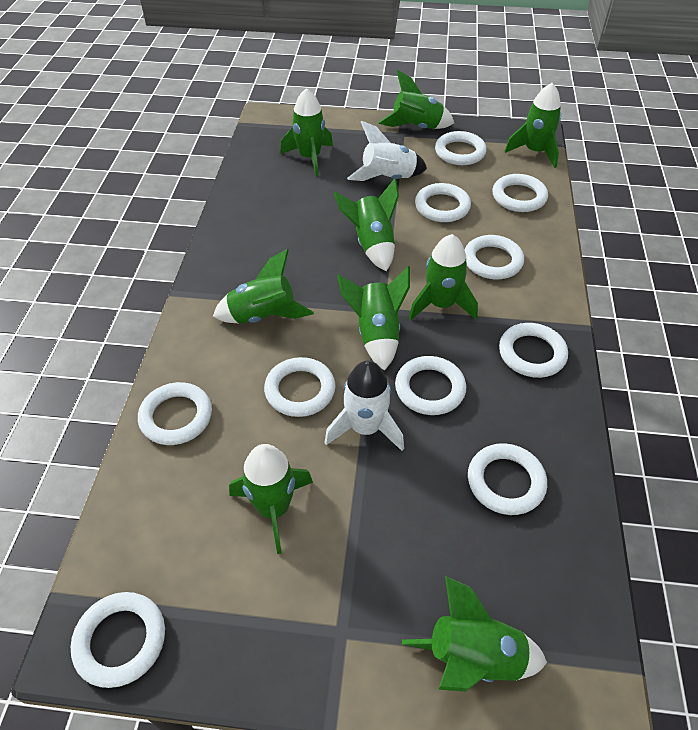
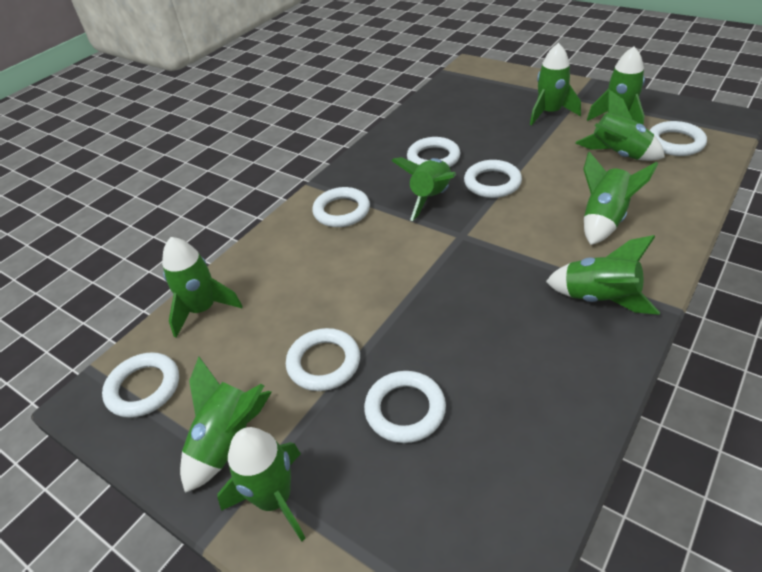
white ring: 10 -> 7
white rocket: 2 -> 0

